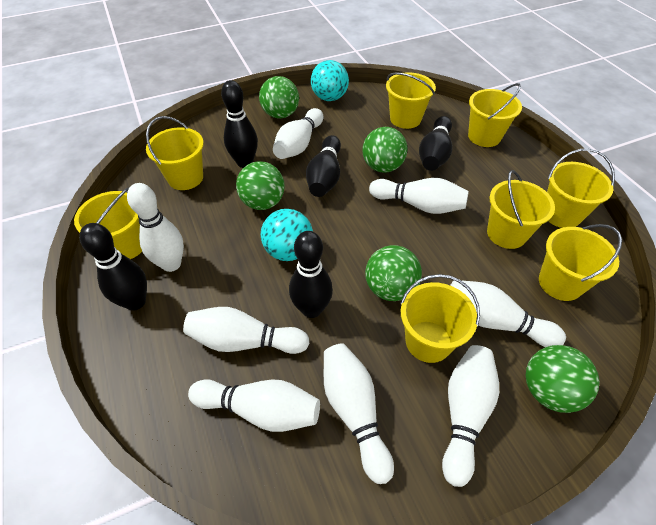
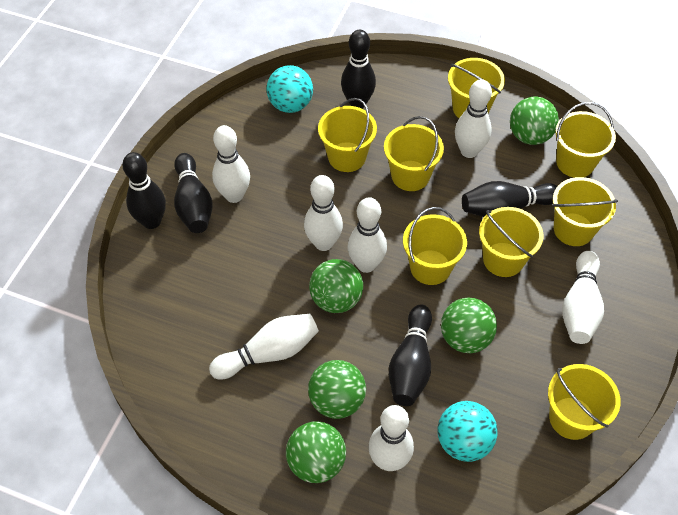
white bowling pin: 8 -> 7

